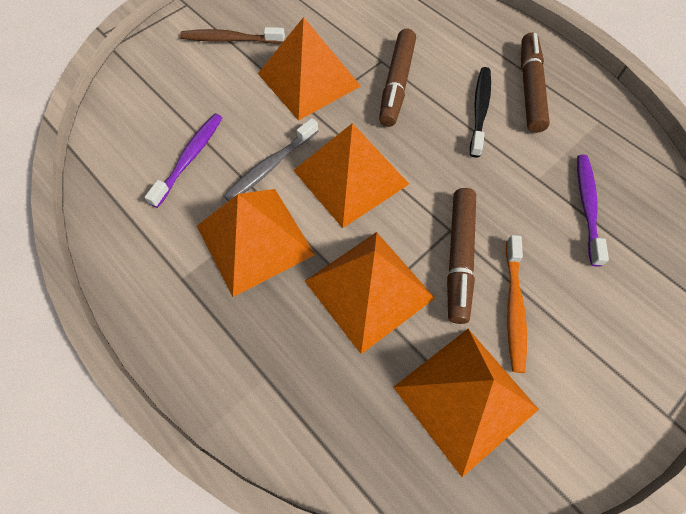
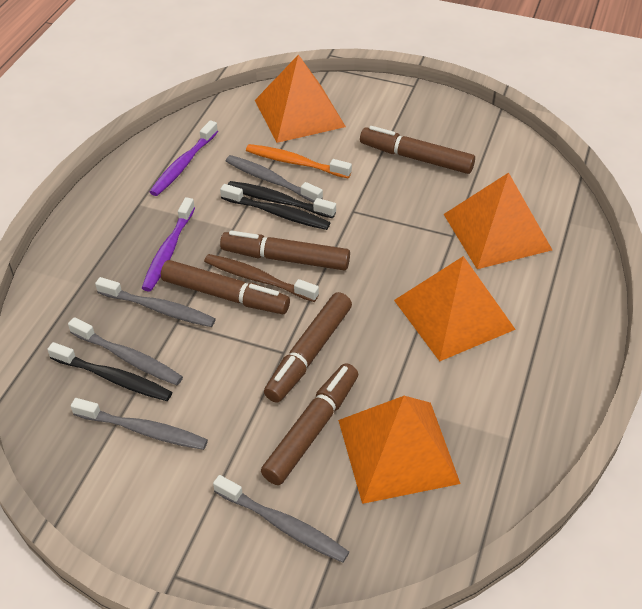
black toothbrush: 1 -> 3
brown marker: 3 -> 5
grey toothbrush: 1 -> 5
orange pyramid: 5 -> 4

